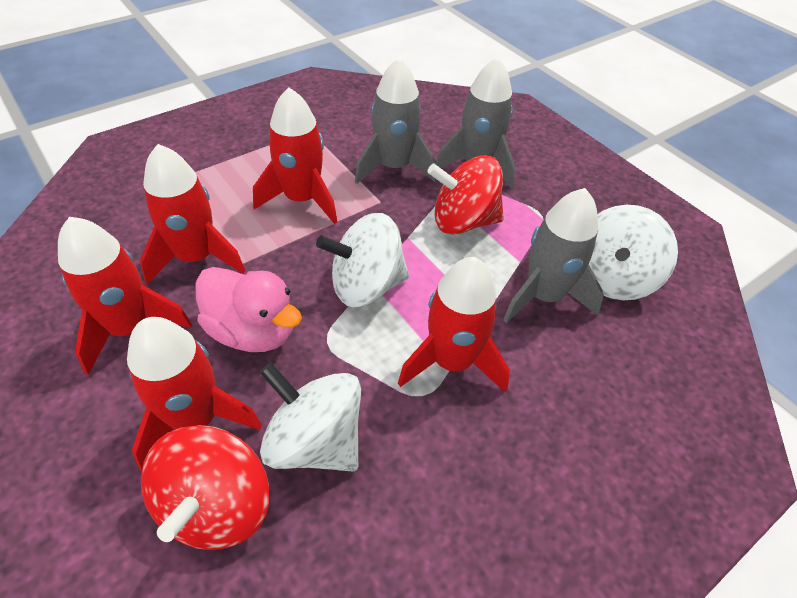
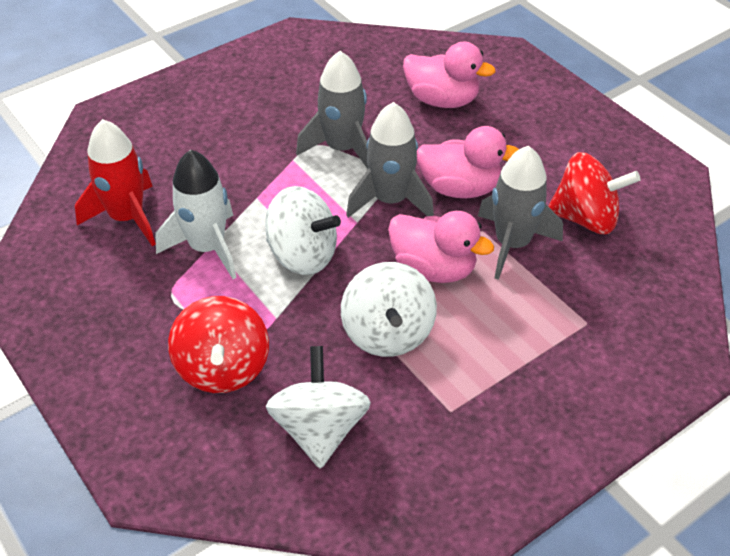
pink duck: 1 -> 3
red rocket: 5 -> 1
white rocket: 0 -> 1

